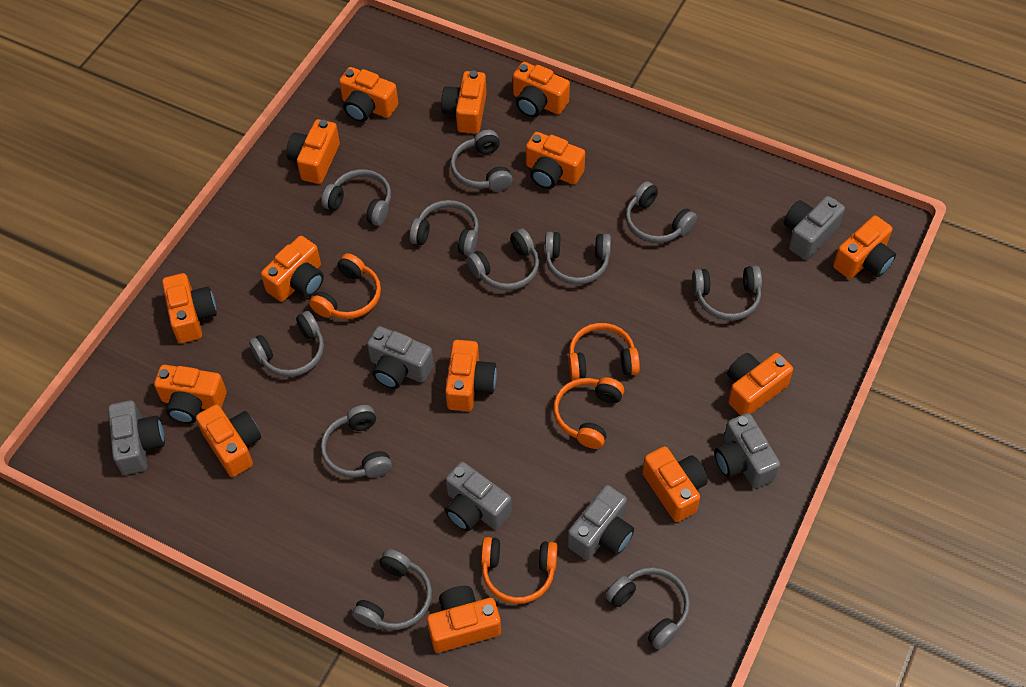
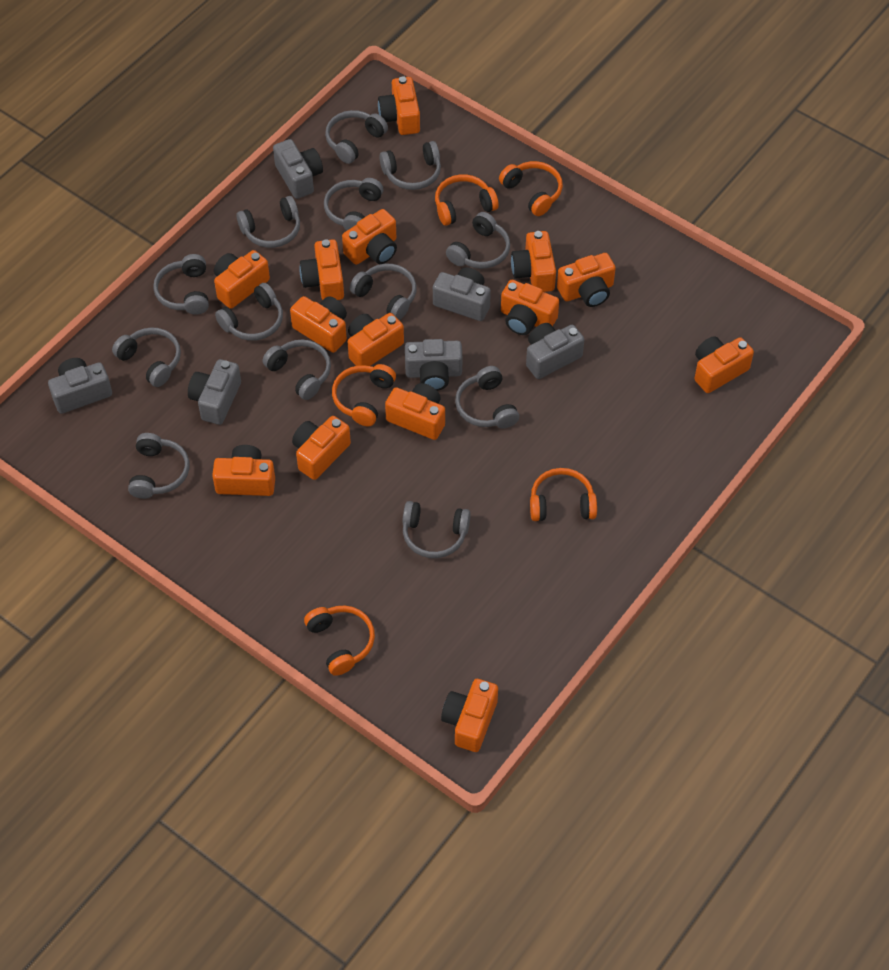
grey headphones: 11 -> 13
orange headphones: 4 -> 5

